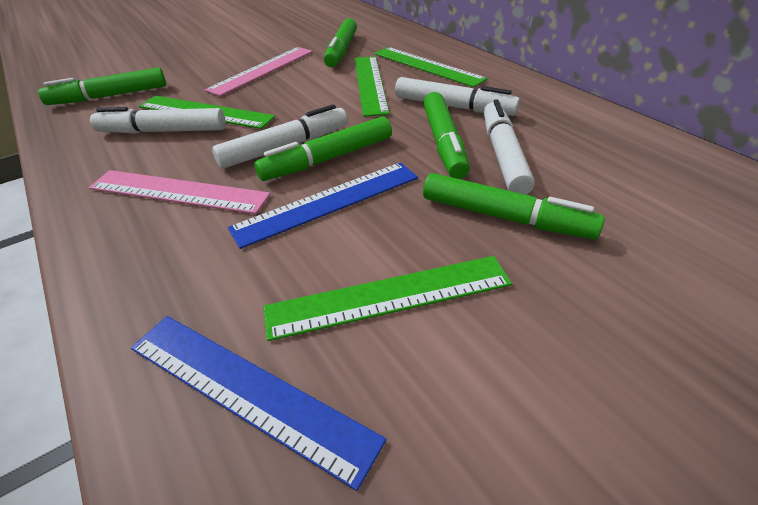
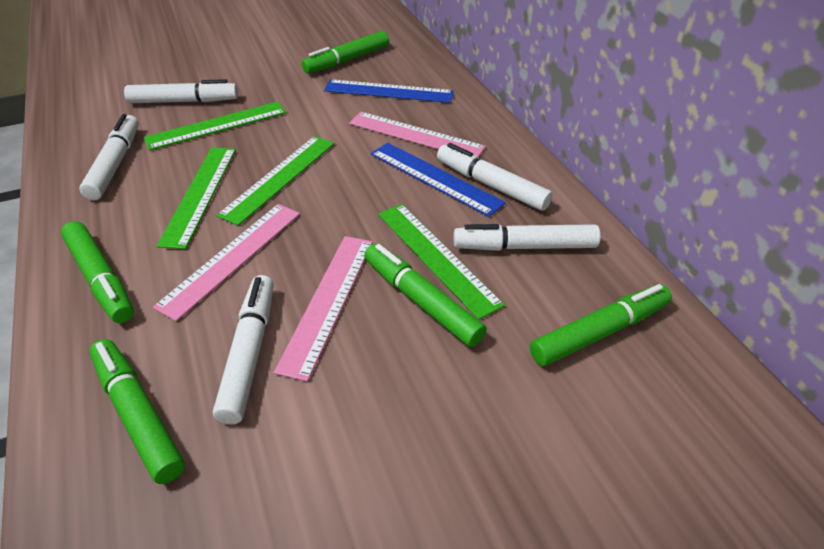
pink ruler: 2 -> 3
white marker: 4 -> 5

